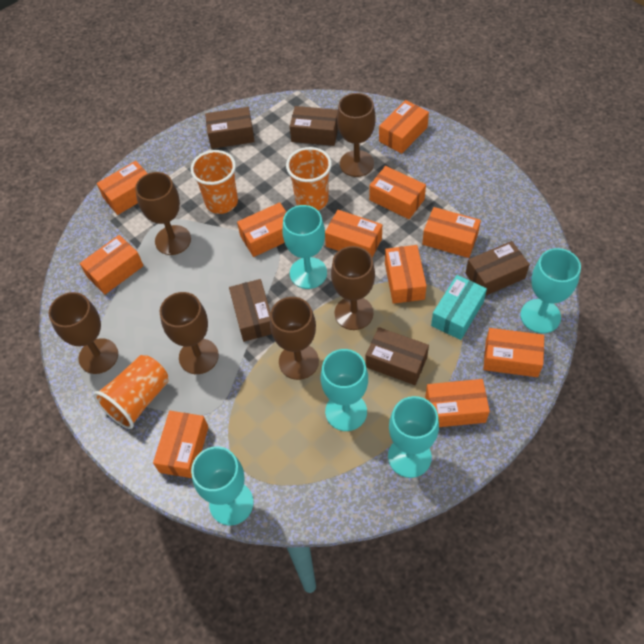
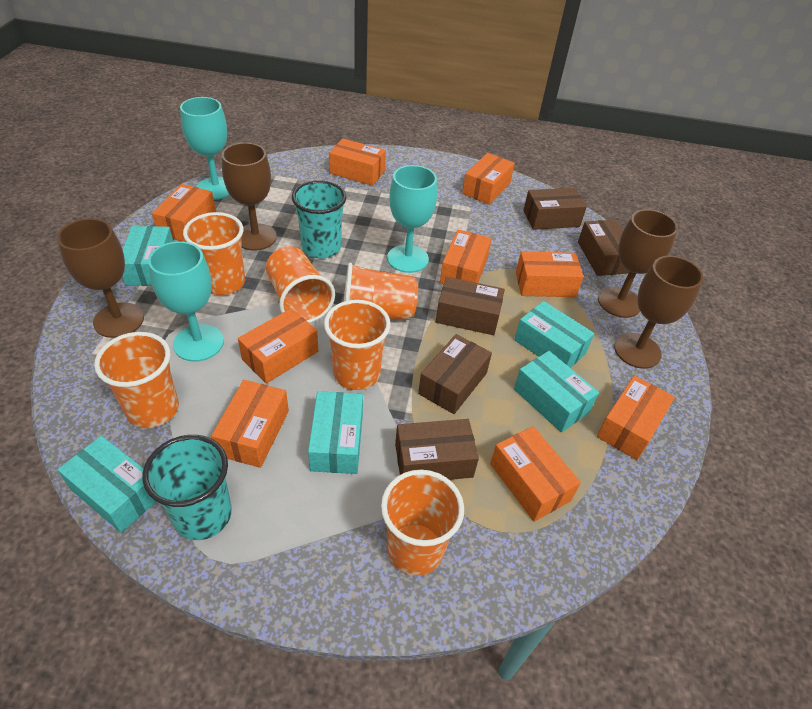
brown goblet: 6 -> 4
orange box: 11 -> 9
orange cup: 3 -> 6
turquoise box: 1 -> 5
turquoise cup: 0 -> 2
turquoise goblet: 5 -> 3

